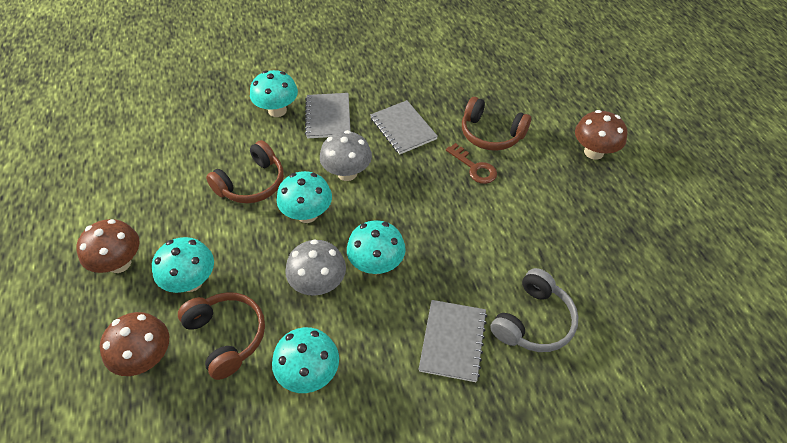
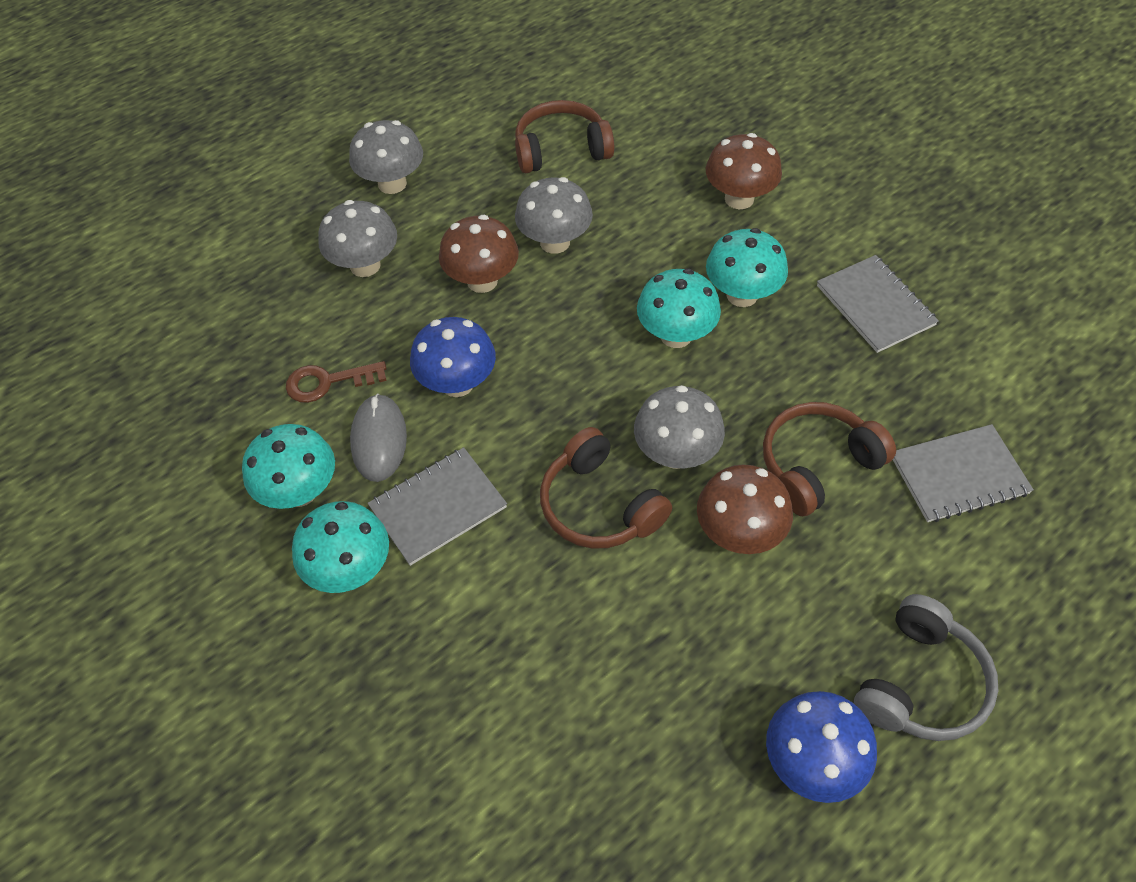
blue mushroom: 0 -> 2
grey mouse: 0 -> 1
grey mushroom: 2 -> 4
turquoise mushroom: 5 -> 4

